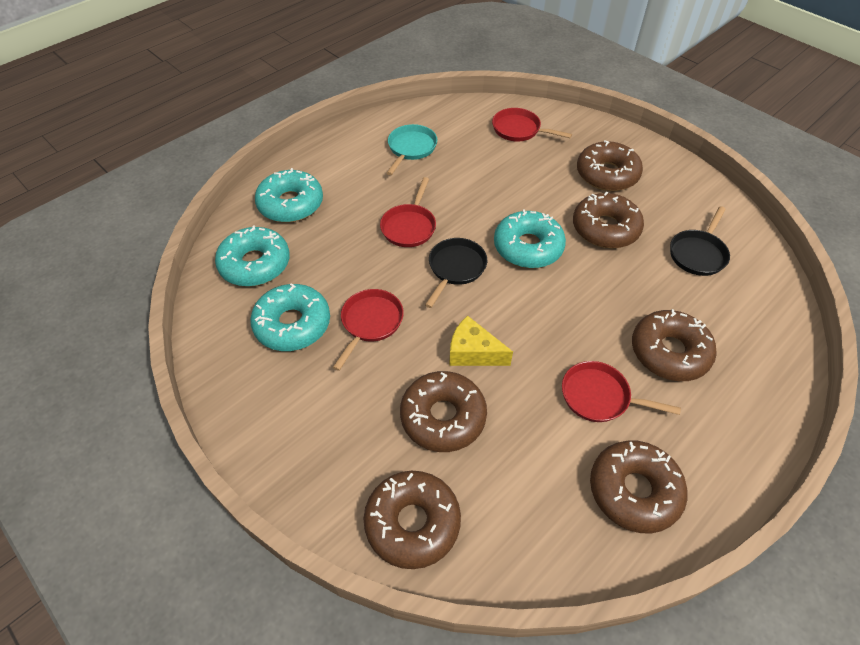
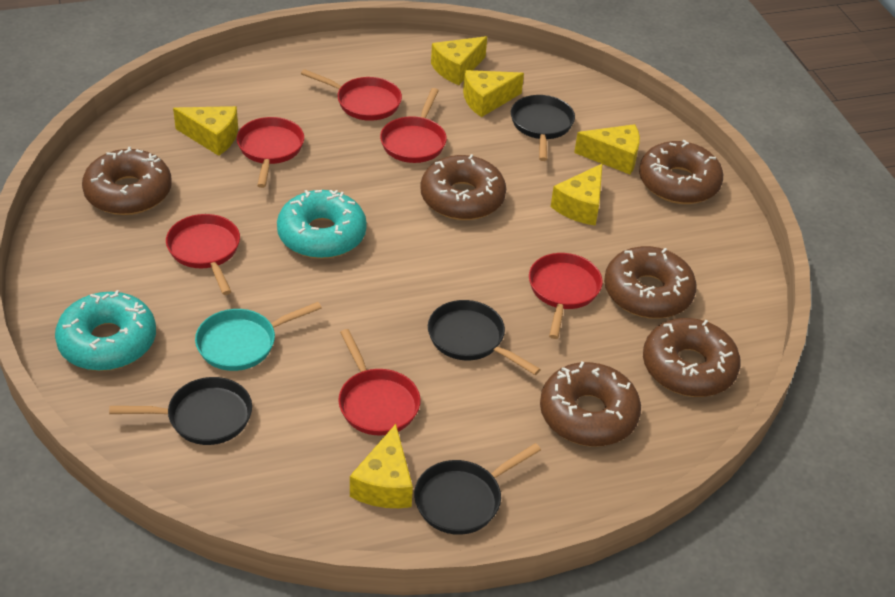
black pan: 2 -> 4
red pan: 4 -> 6
turquoise donut: 4 -> 2
yellow cheese: 1 -> 6

